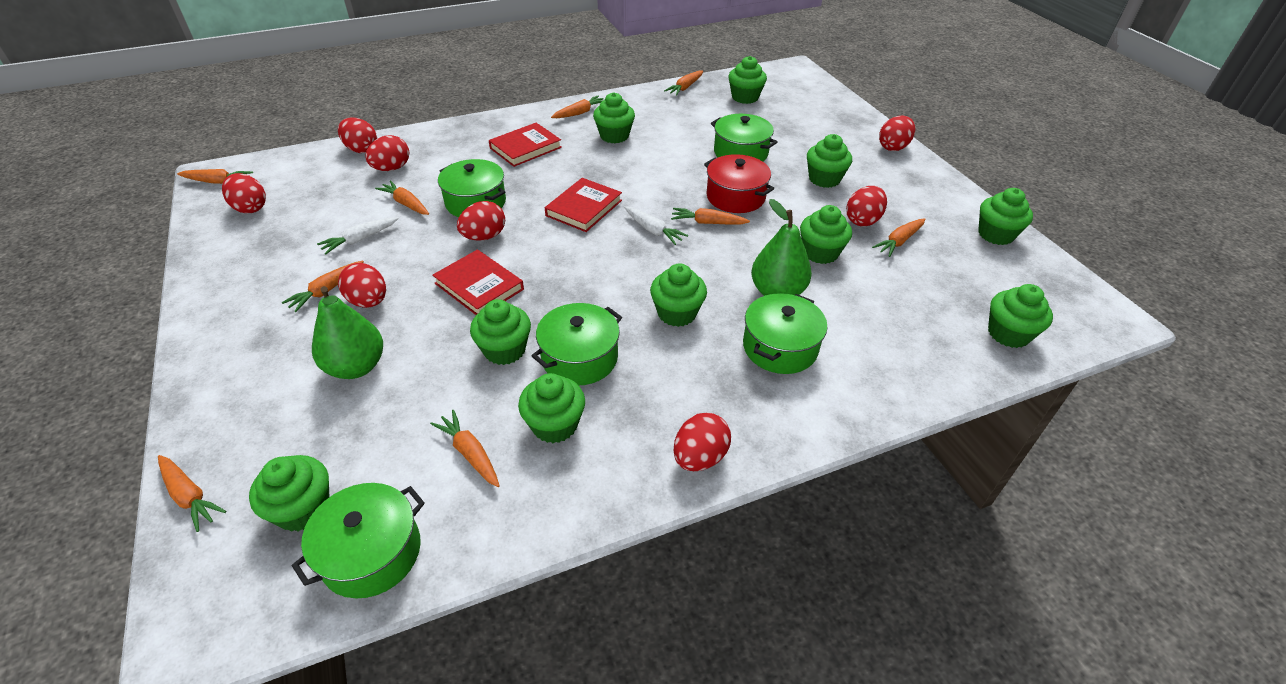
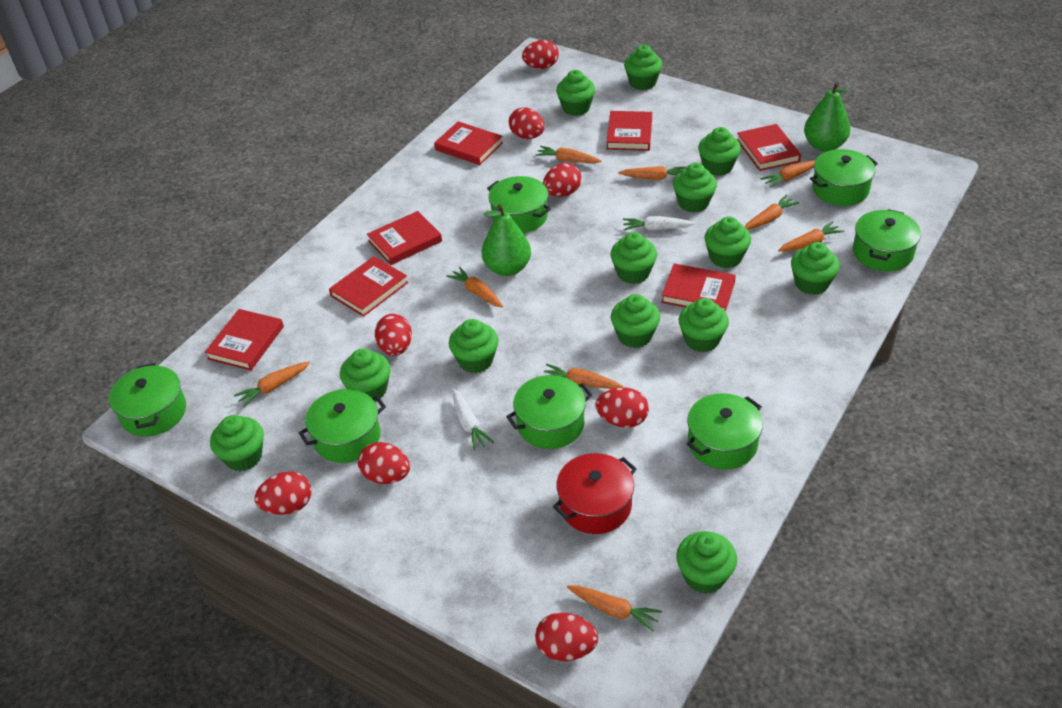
green cupcake: 10 -> 13
green pot: 5 -> 7
red book: 3 -> 7

